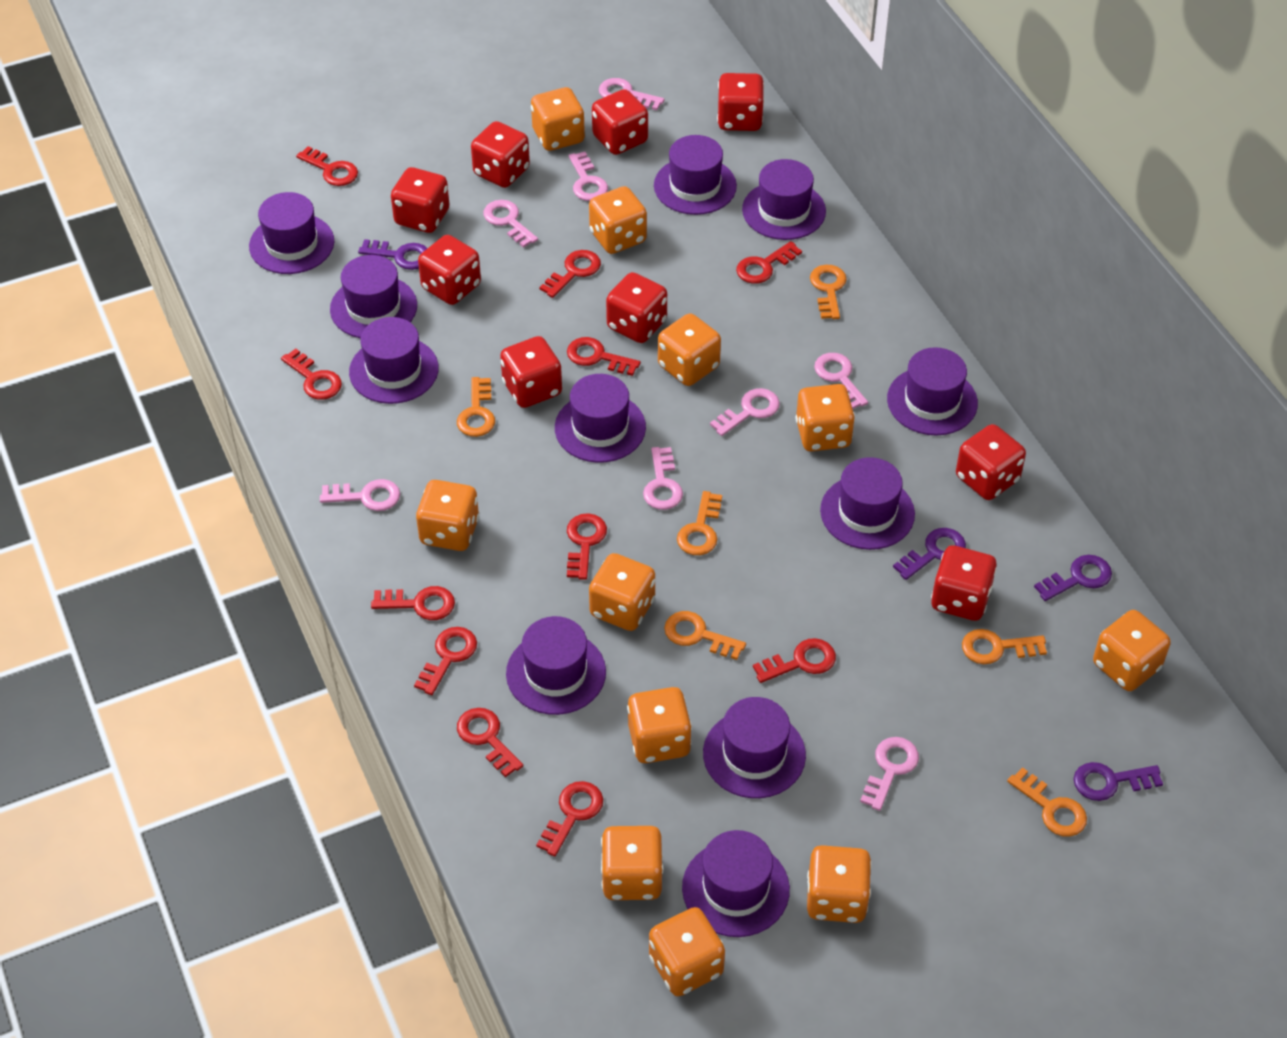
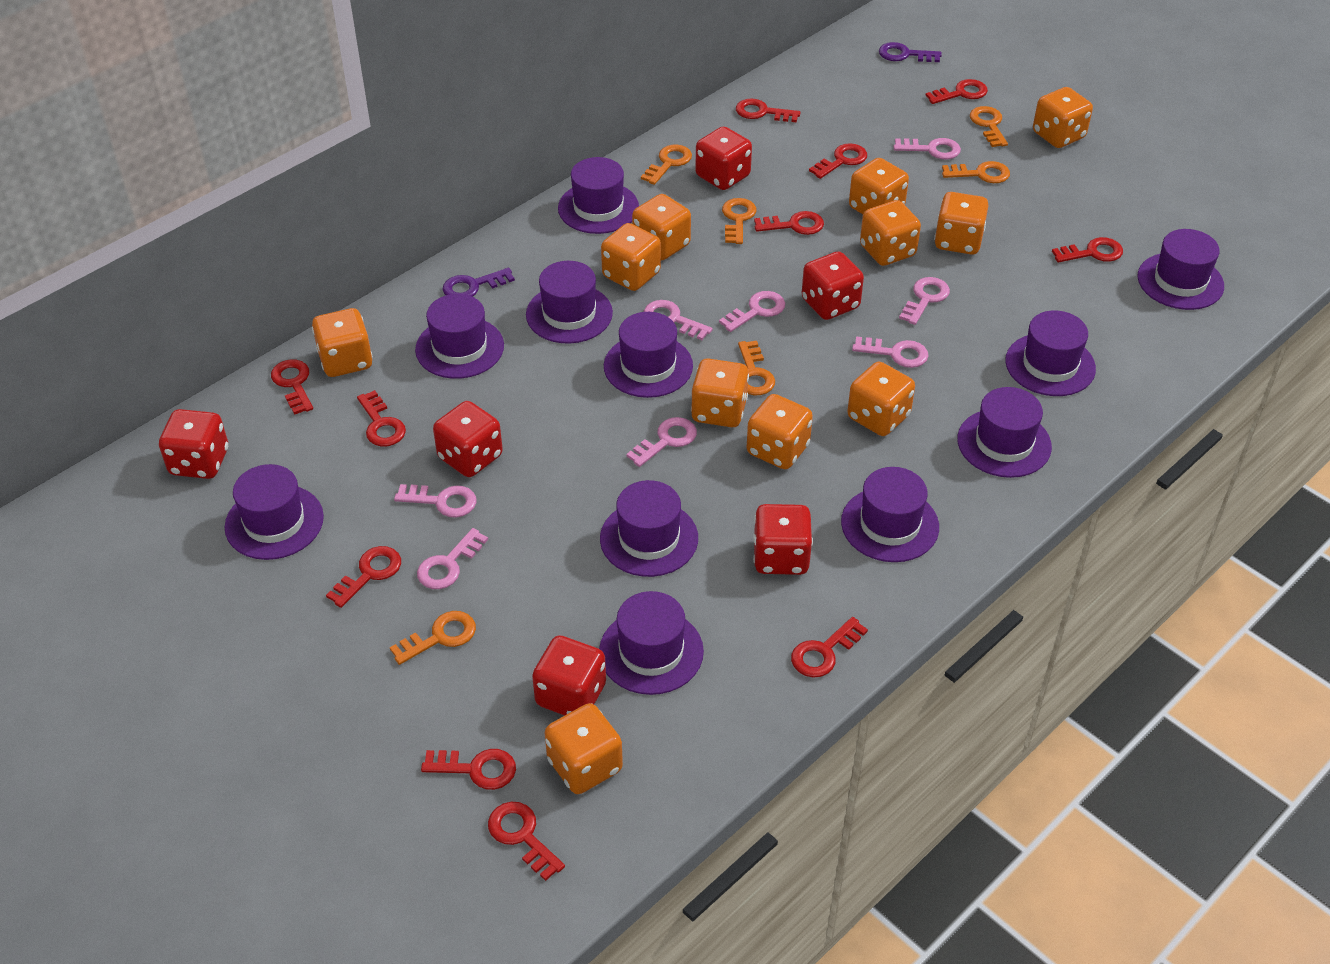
purple key: 4 -> 2
red dice: 9 -> 6

